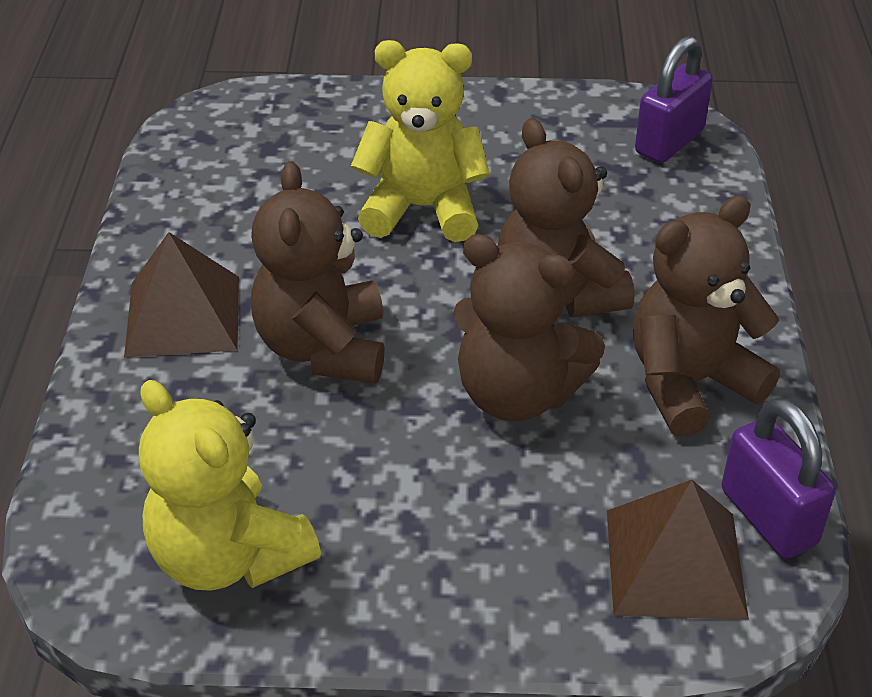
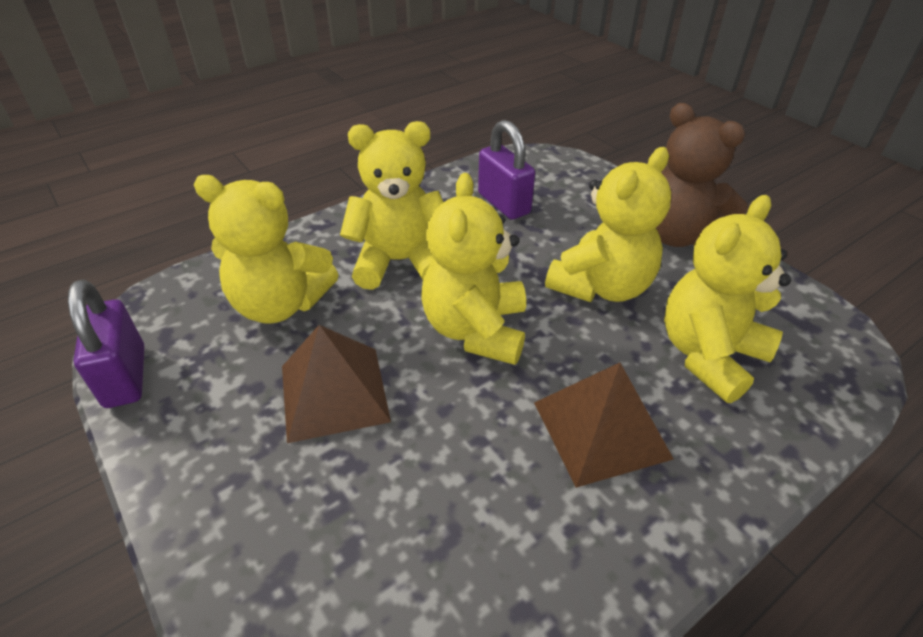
brown teddy bear: 4 -> 1
yellow teddy bear: 2 -> 5

